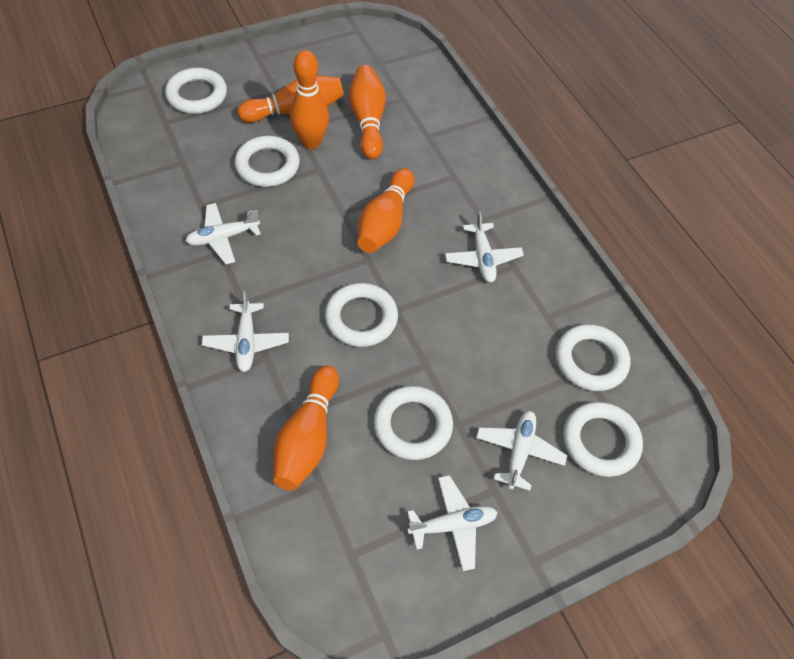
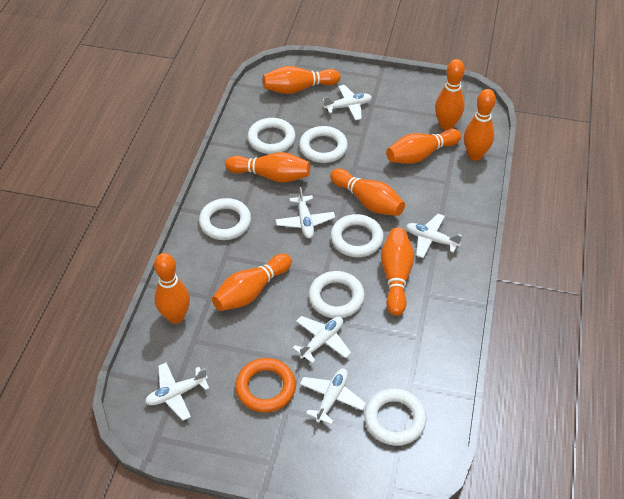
orange bowling pin: 5 -> 9
orange ring: 0 -> 1
white plane: 5 -> 6

